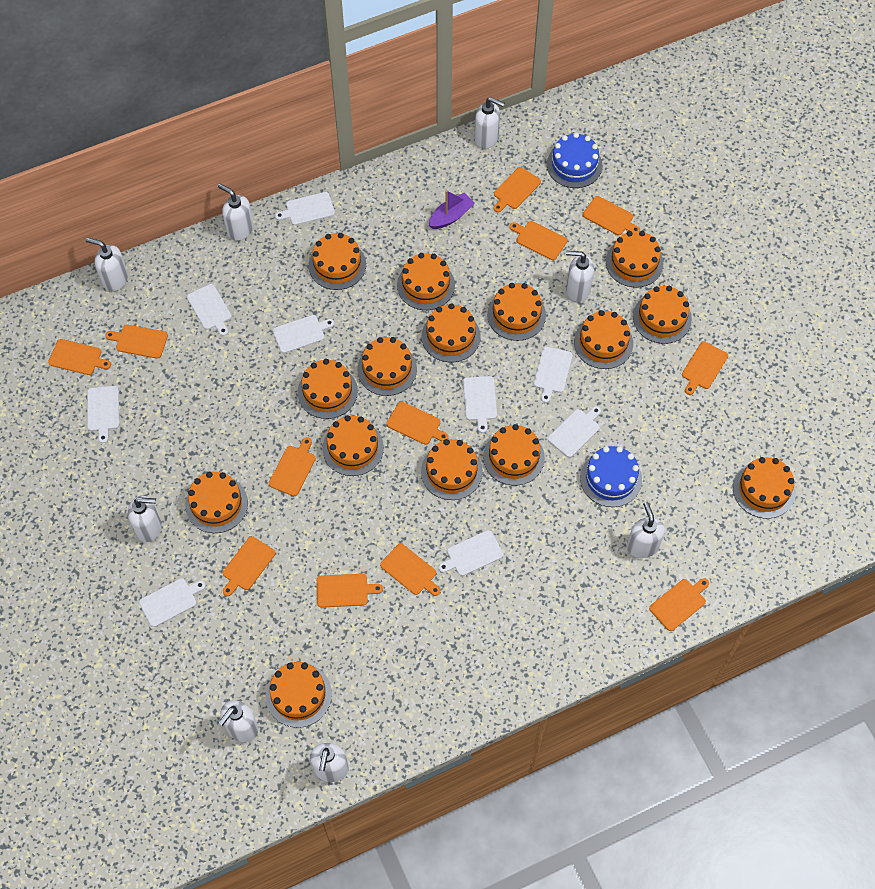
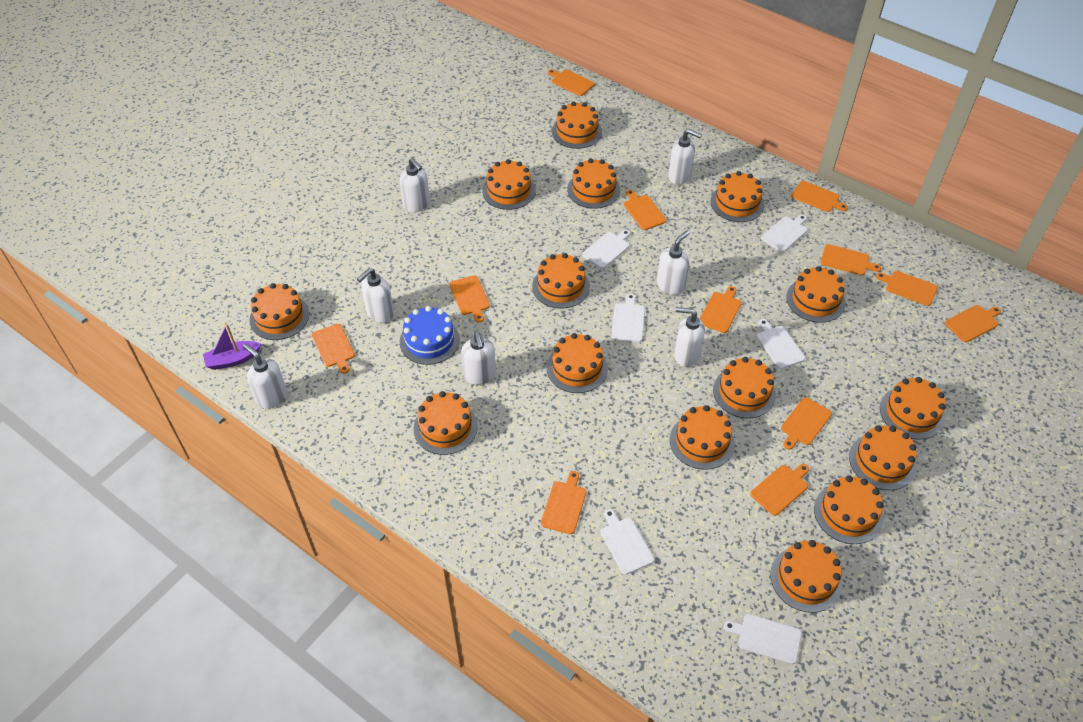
blue cake: 2 -> 1
white cutting board: 9 -> 6
white soap dispenser: 8 -> 7

